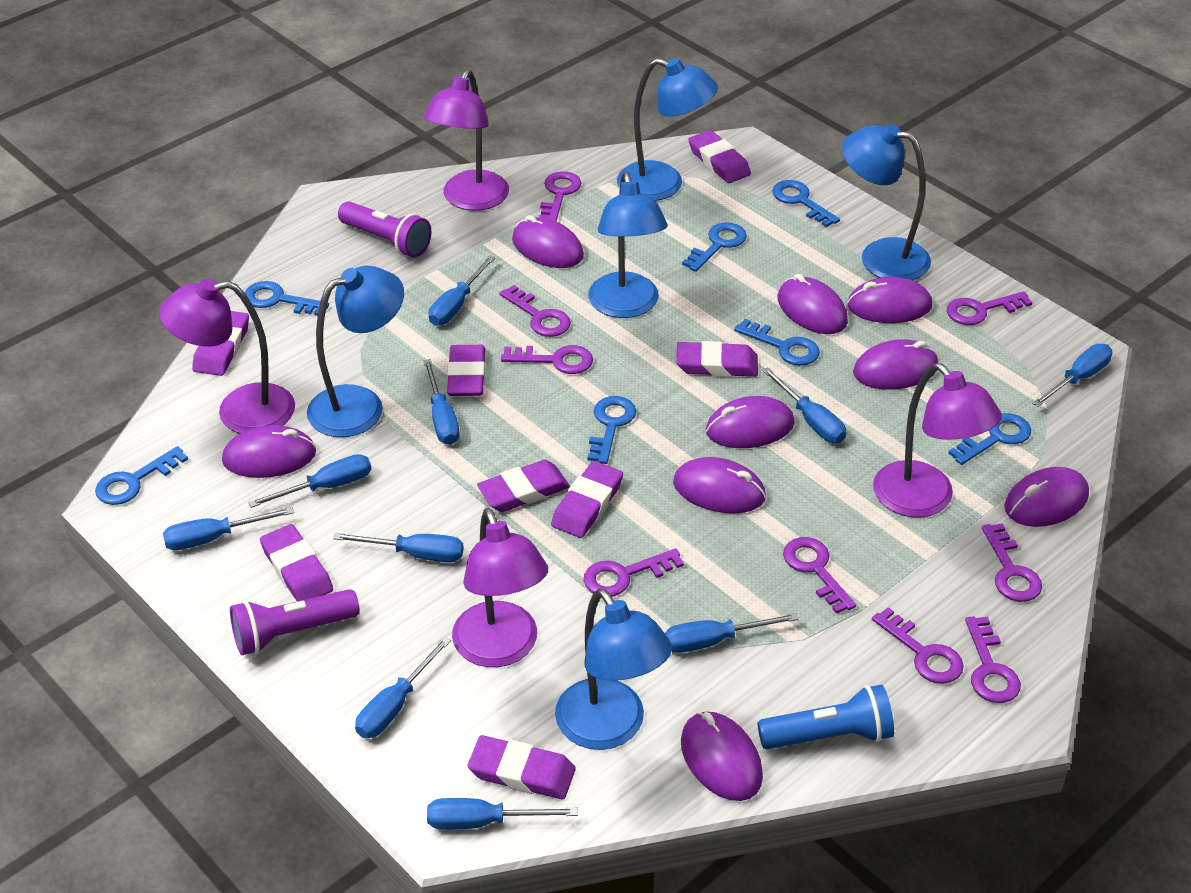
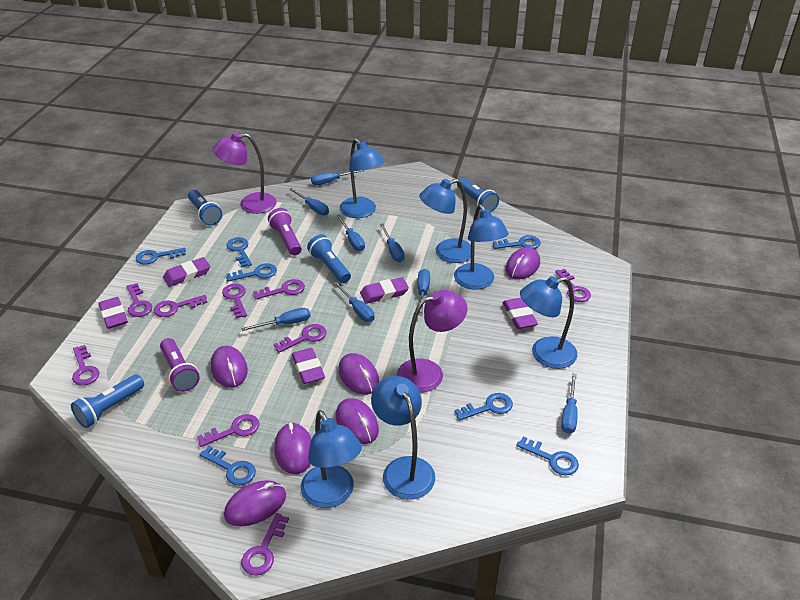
blue flashlight: 1 -> 4
blue lamp: 5 -> 6
blue screwdriver: 10 -> 8
purple eraser: 8 -> 5
purple lamp: 4 -> 2
purple mouse: 9 -> 6

